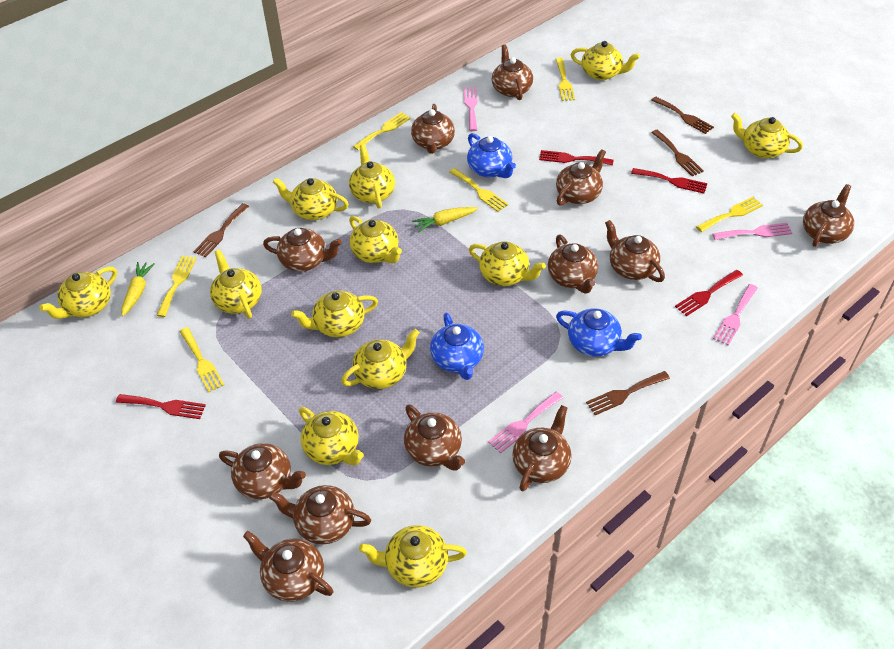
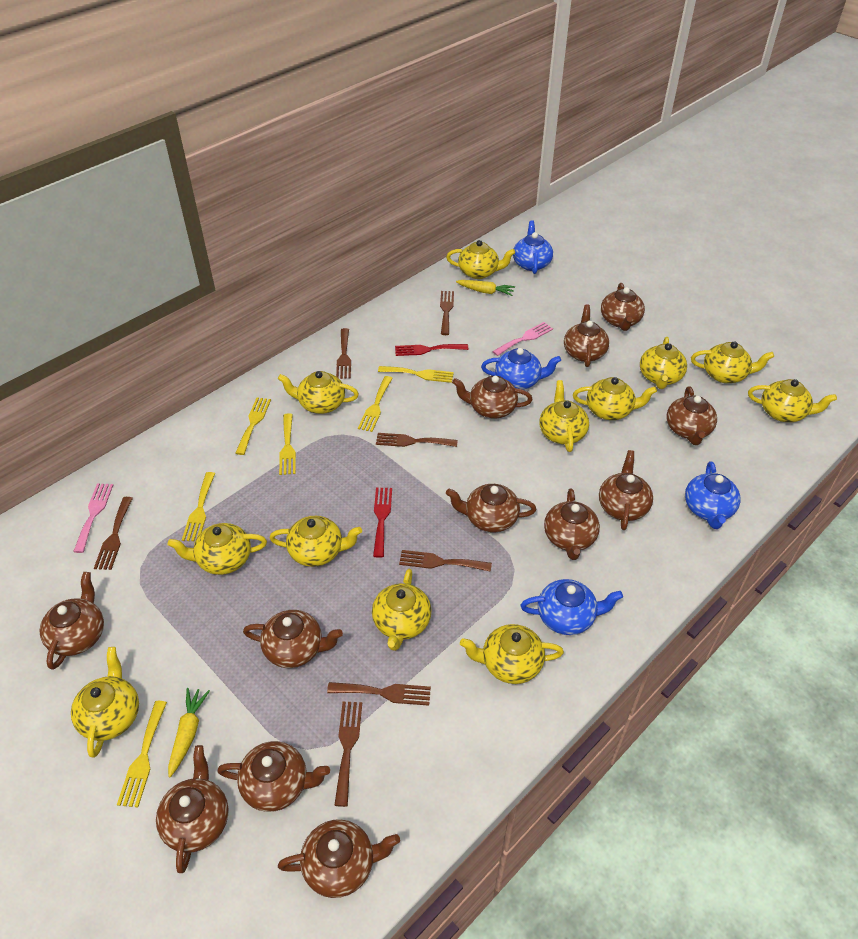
blue teapot: 3 -> 4
brown fork: 4 -> 7
pink fork: 4 -> 2
red fork: 4 -> 2

